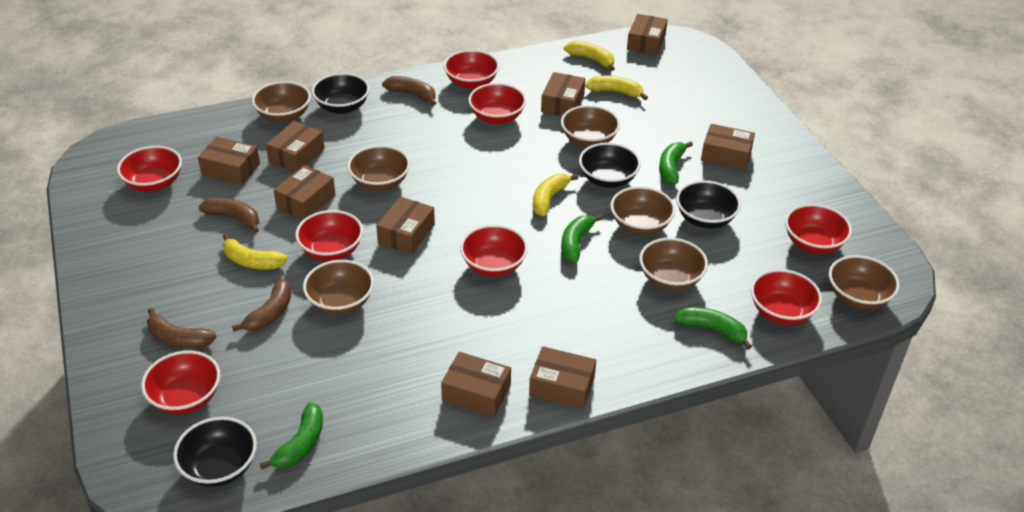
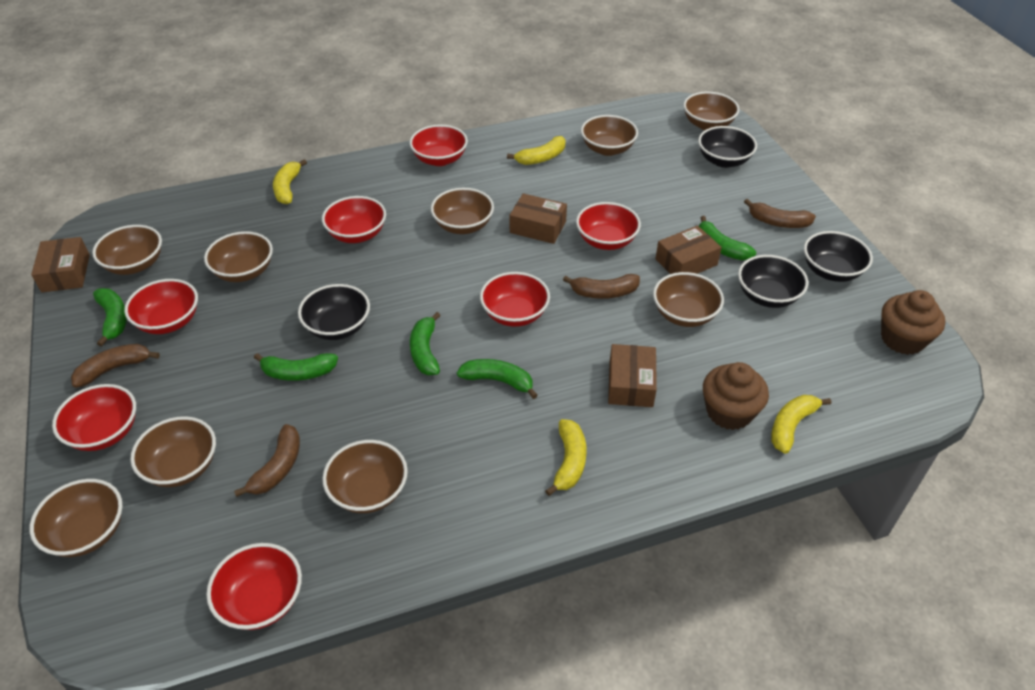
brown bowl: 7 -> 9
brown box: 9 -> 4
brown cupcake: 0 -> 2
green banana: 4 -> 5
red bowl: 8 -> 7

